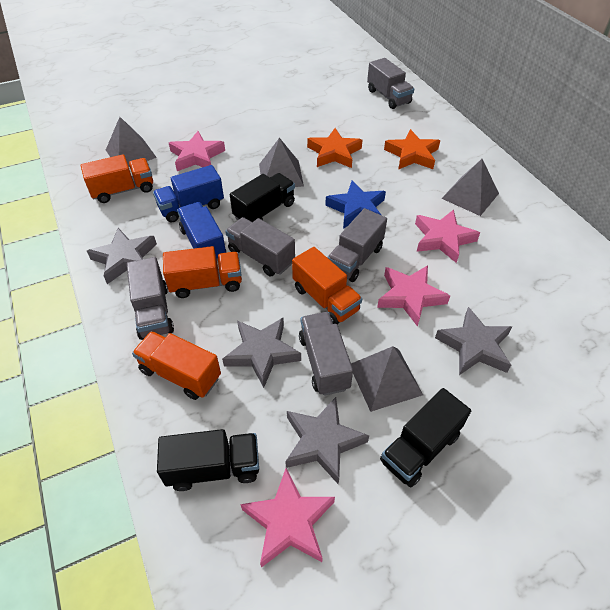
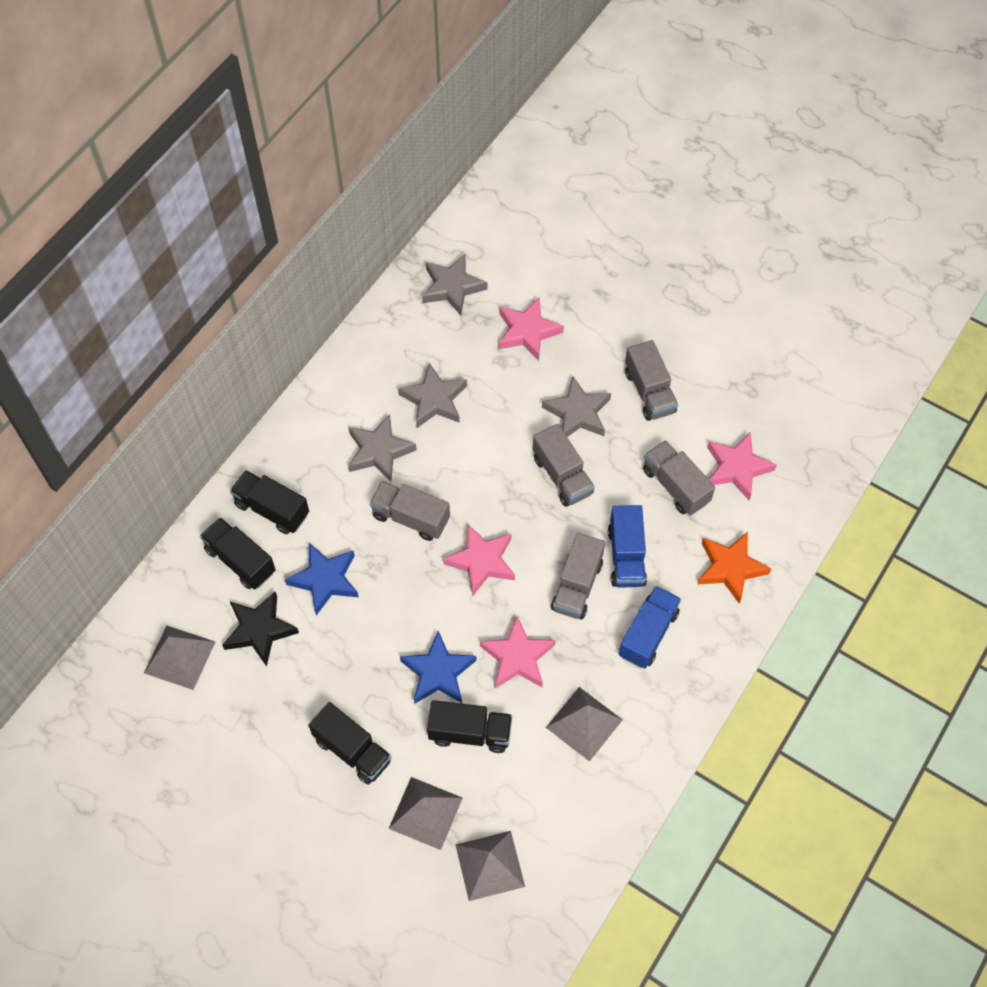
black star: 0 -> 1
black truck: 3 -> 4
blue star: 1 -> 2
orange star: 2 -> 1
orange truck: 4 -> 0

